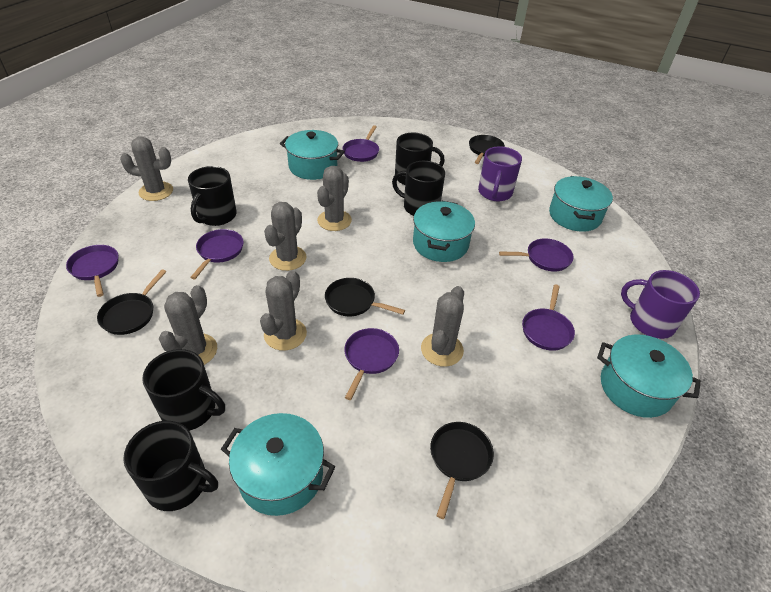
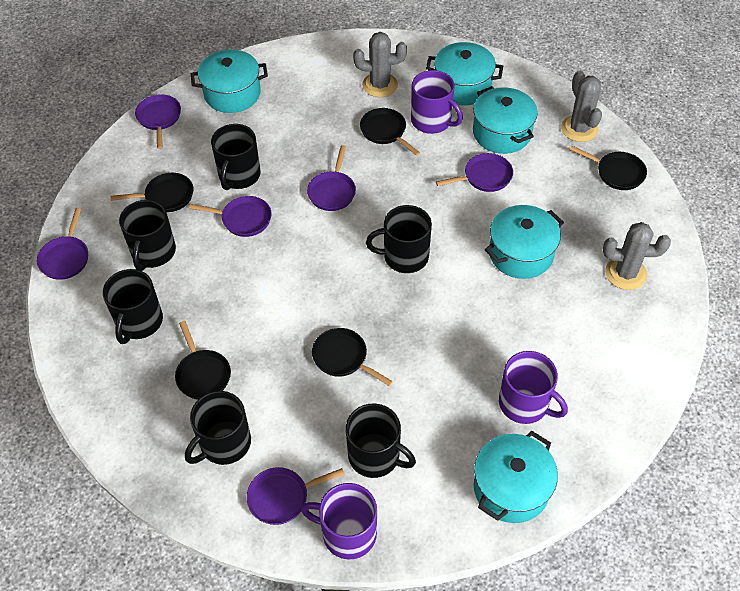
black mug: 5 -> 6
black pan: 4 -> 5
grey cactus: 6 -> 3
purple mug: 2 -> 3

